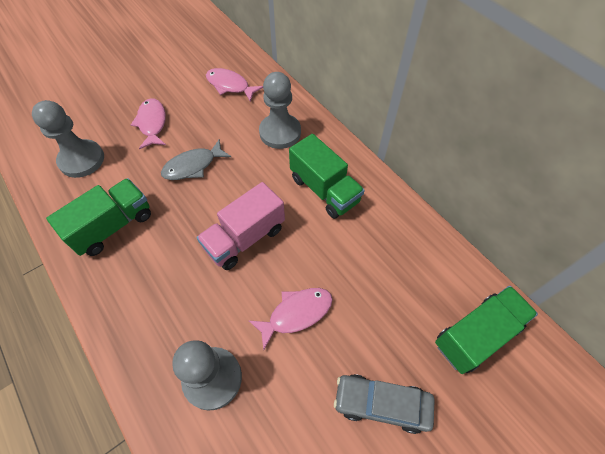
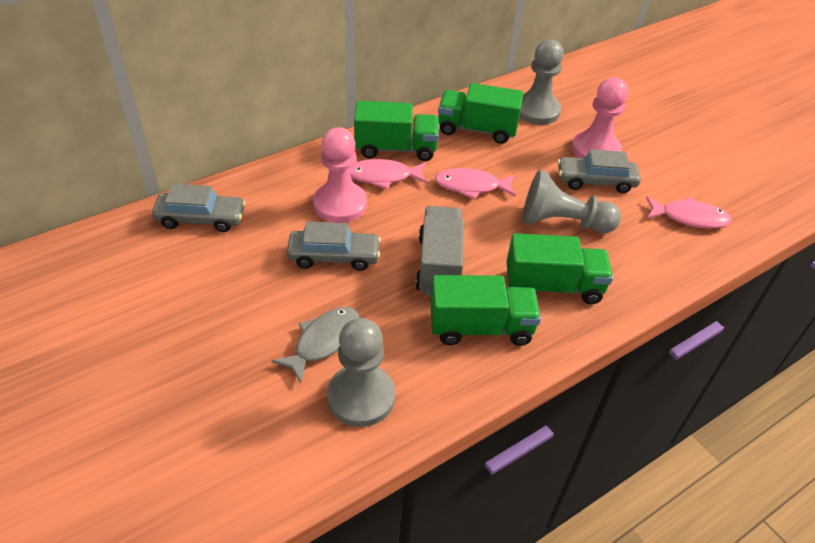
green truck: 3 -> 4
grey car: 1 -> 3
grey truck: 0 -> 1
pink pawn: 0 -> 2
pink truck: 1 -> 0

